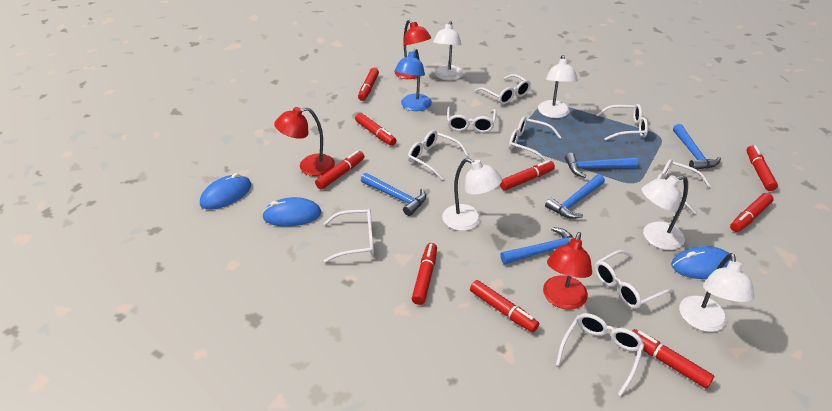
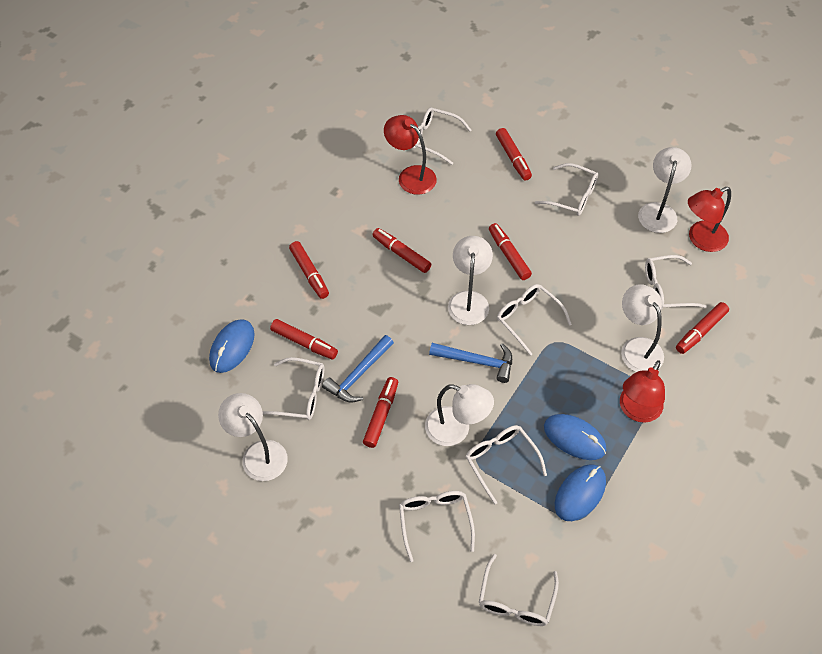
blue hammer: 5 -> 2
blue lamp: 1 -> 0
red marker: 9 -> 7
white glasses: 9 -> 8

